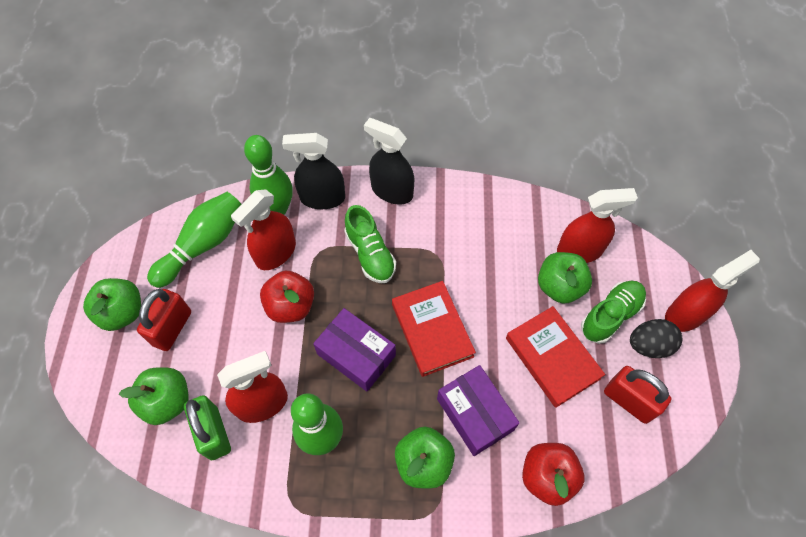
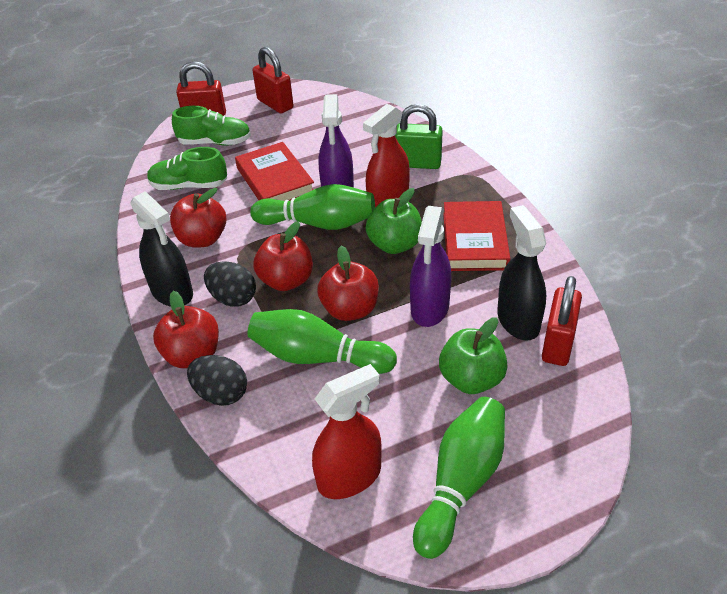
black egg: 1 -> 2
green apple: 4 -> 2
purple box: 2 -> 0
purple spray bottle: 0 -> 2
red apple: 2 -> 4
red padlock: 2 -> 3
red spray bottle: 4 -> 2

